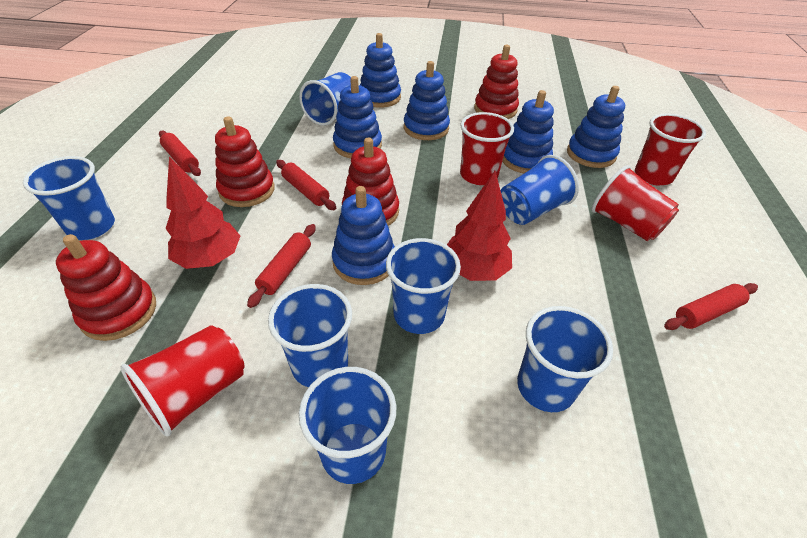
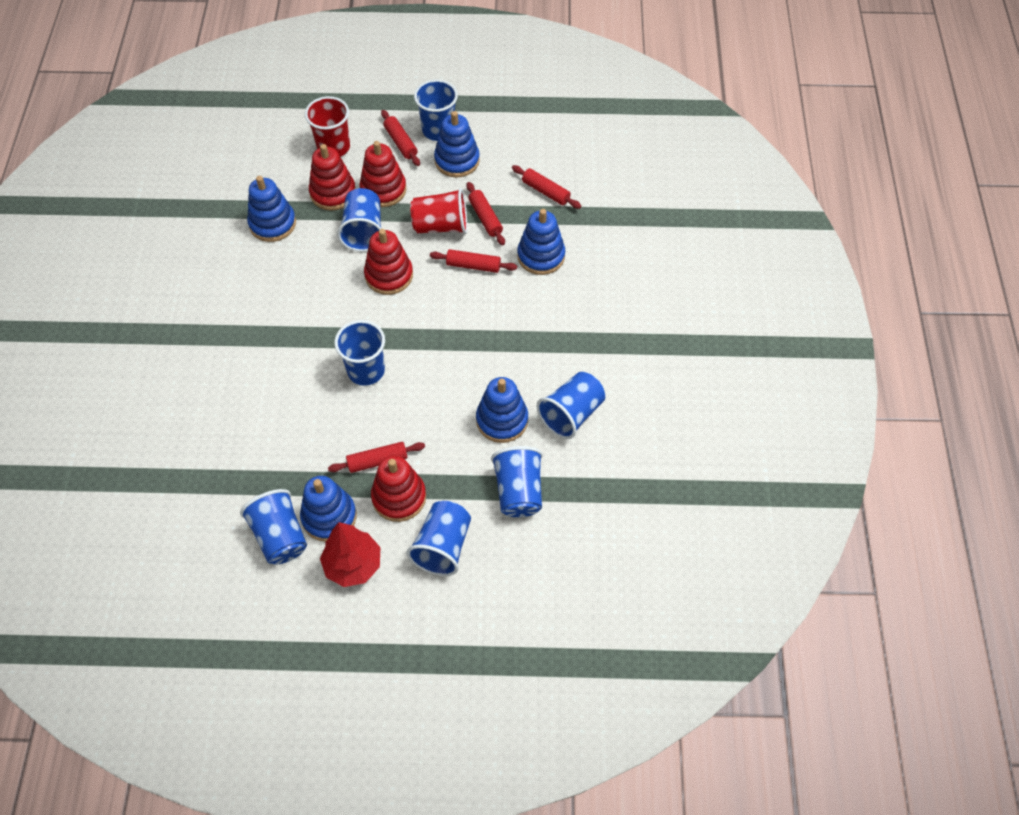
blue stacking toy: 6 -> 5
red cup: 4 -> 2
red rolling pin: 4 -> 5
red tree: 2 -> 1

